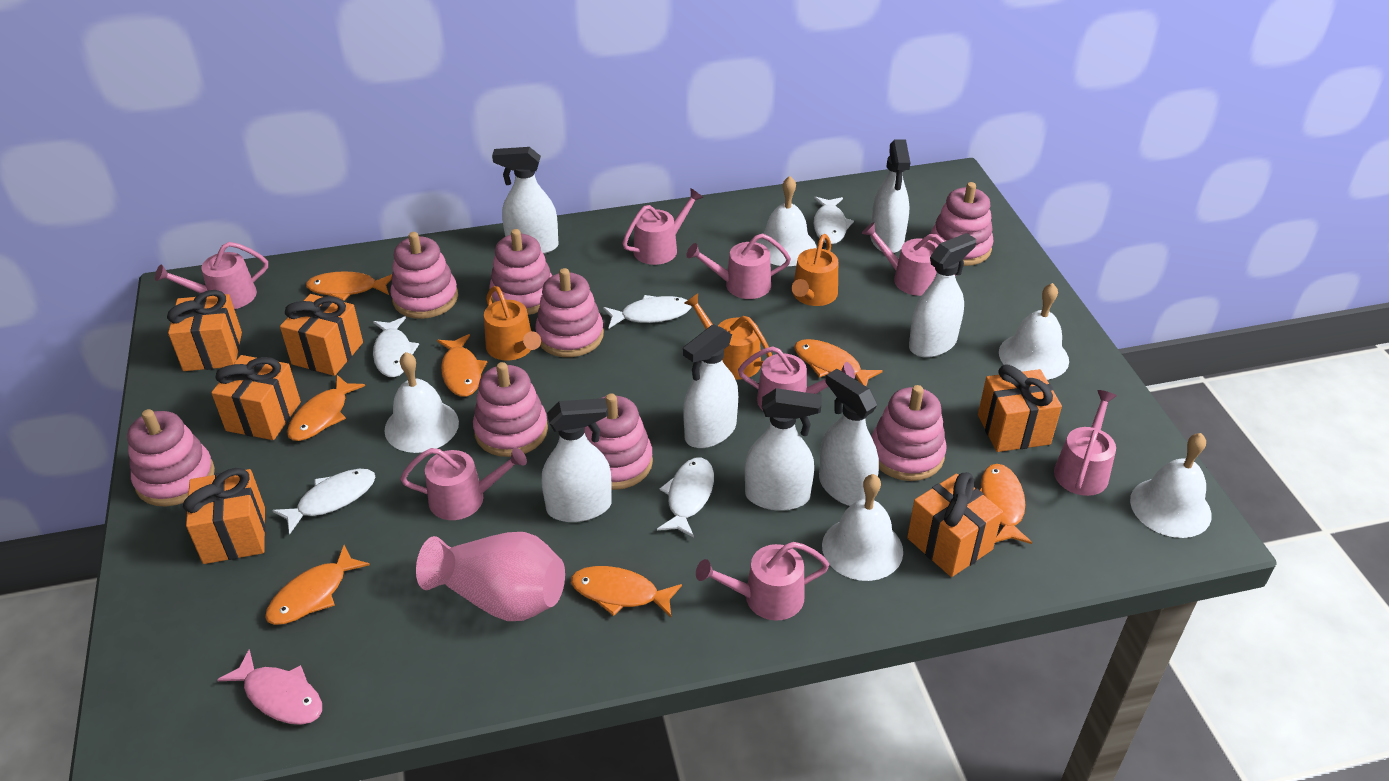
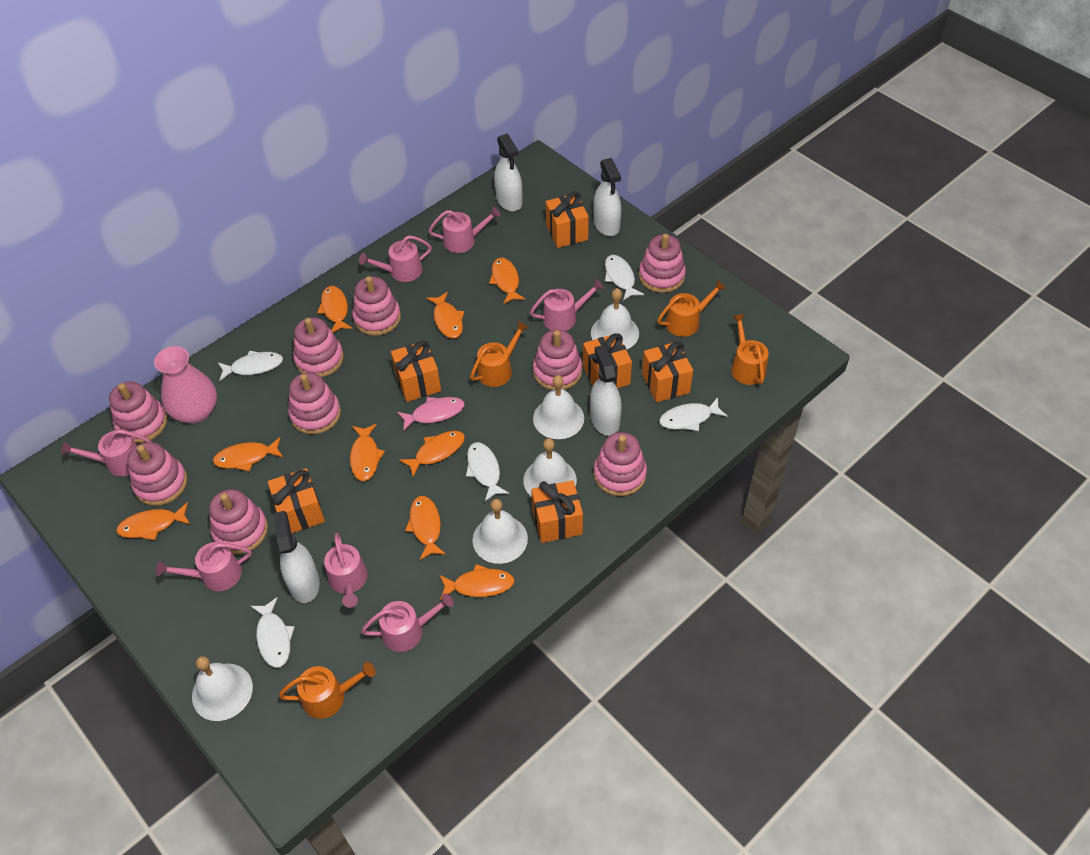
orange fish: 7 -> 9
orange watering can: 3 -> 4
pink stacking toy: 8 -> 9
pink watering can: 8 -> 7
white spray bottle: 7 -> 4

